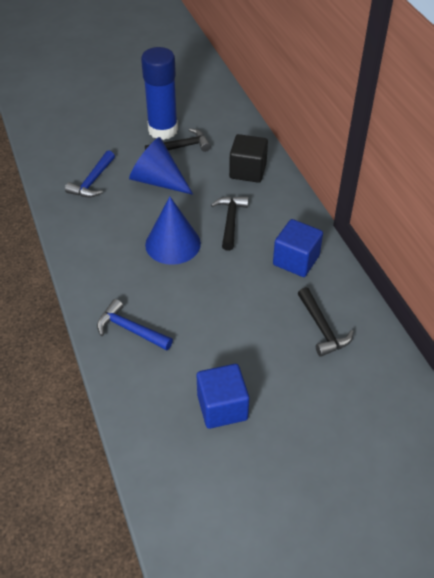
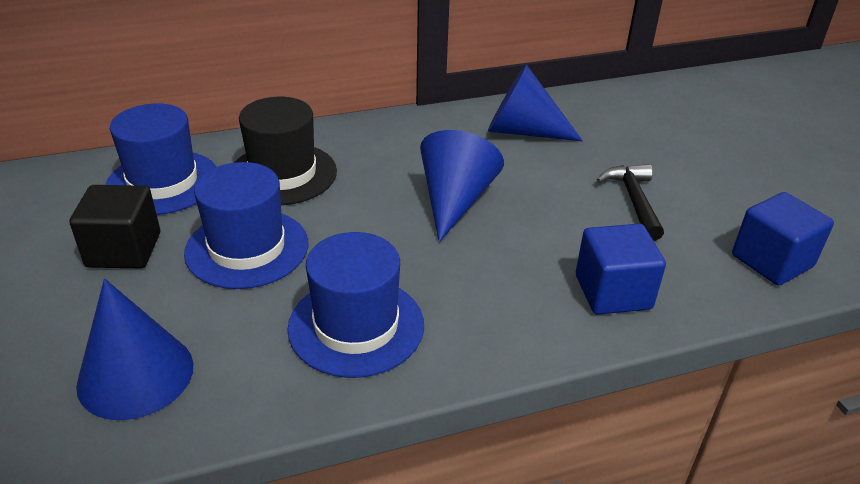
black hammer: 3 -> 1
black hat: 0 -> 1
blue cone: 2 -> 3
blue glue stick: 1 -> 0
blue hammer: 2 -> 0
blue hat: 0 -> 3

